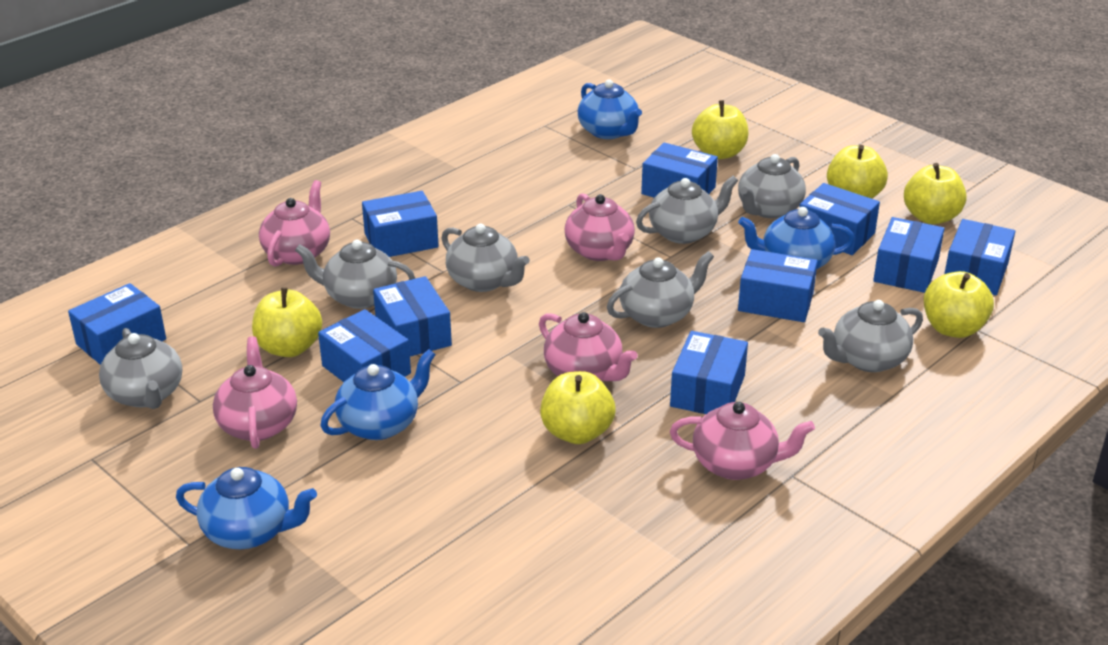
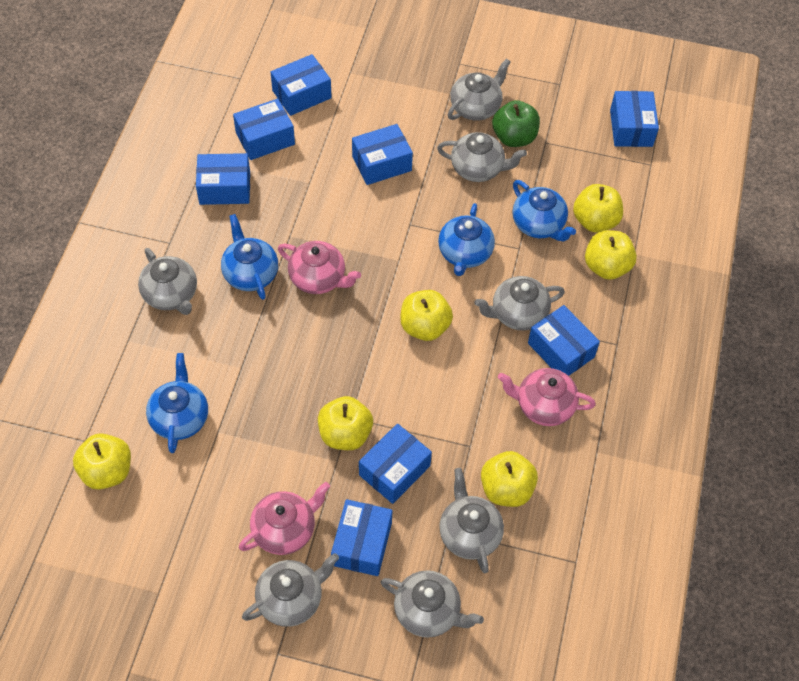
blue box: 10 -> 8
green apple: 0 -> 1
pink teapot: 5 -> 3

